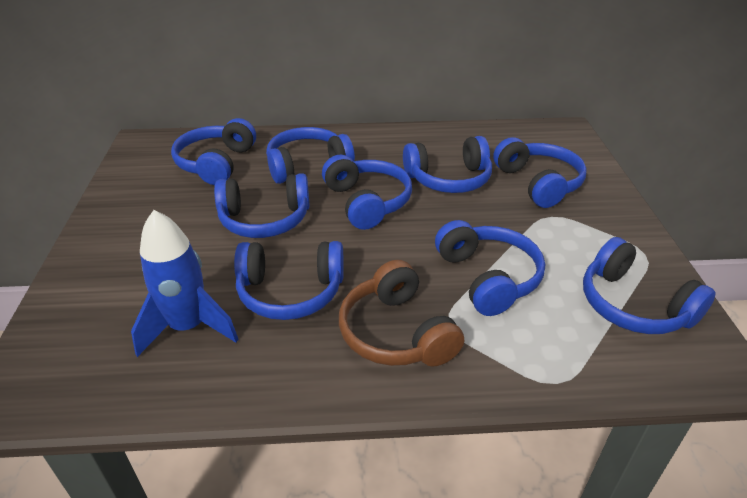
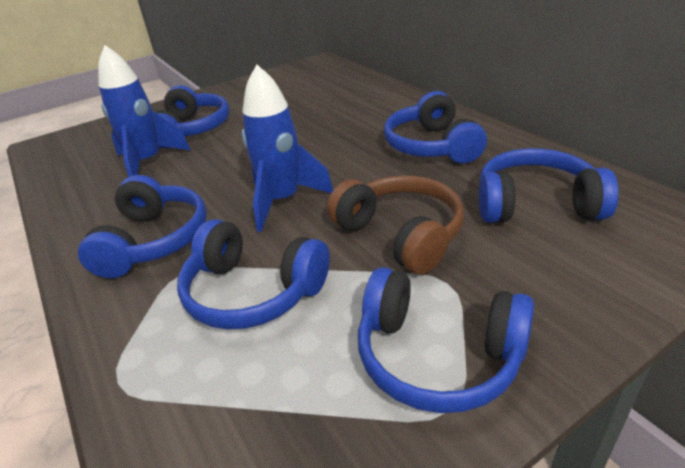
blue headphones: 9 -> 6
blue rocket: 1 -> 2

